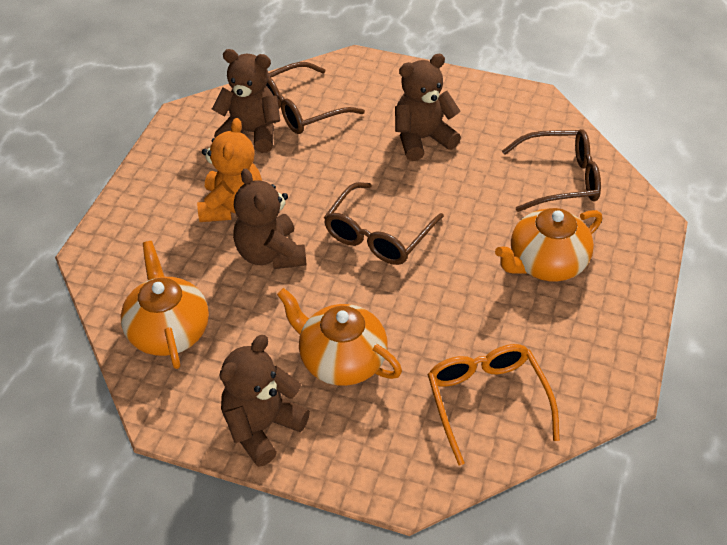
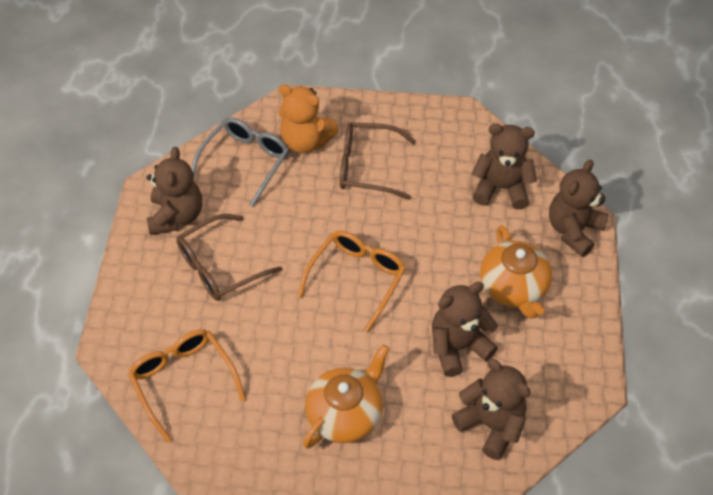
brown glasses: 3 -> 2
brown teddy bear: 4 -> 5
grey glasses: 0 -> 1
orange glasses: 1 -> 2
orange teapot: 3 -> 2

